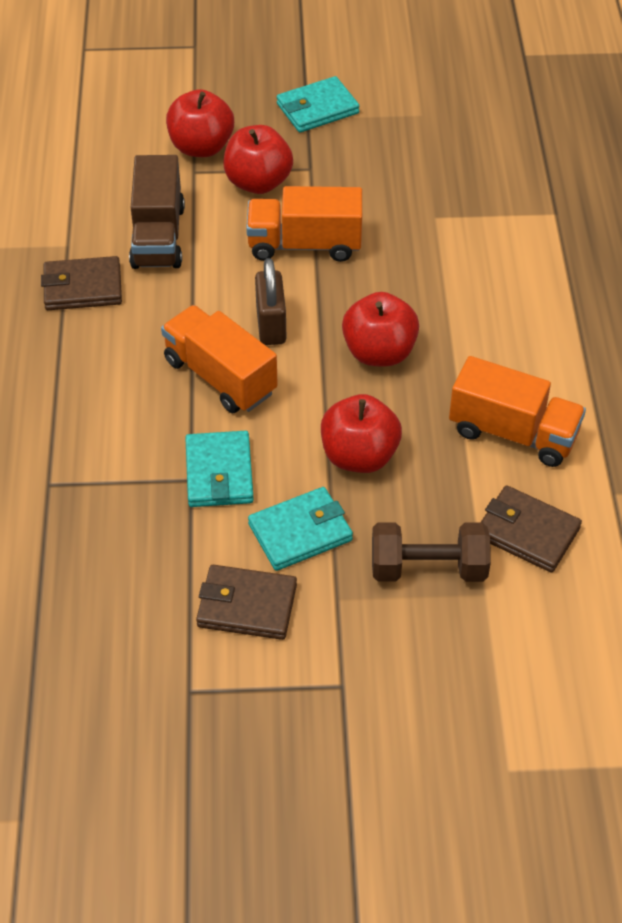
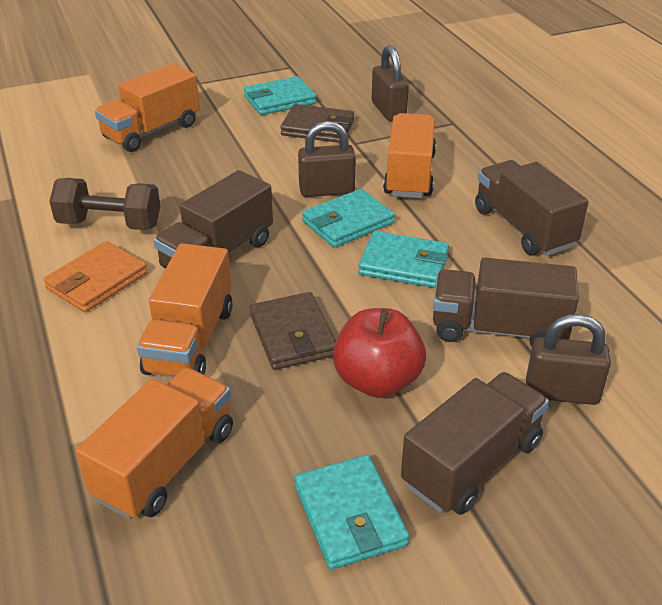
brown padlock: 1 -> 3
brown truck: 1 -> 4
brown wallet: 3 -> 2
orange truck: 3 -> 4
orange wallet: 0 -> 1
red apple: 4 -> 1
turquoise wallet: 3 -> 4

